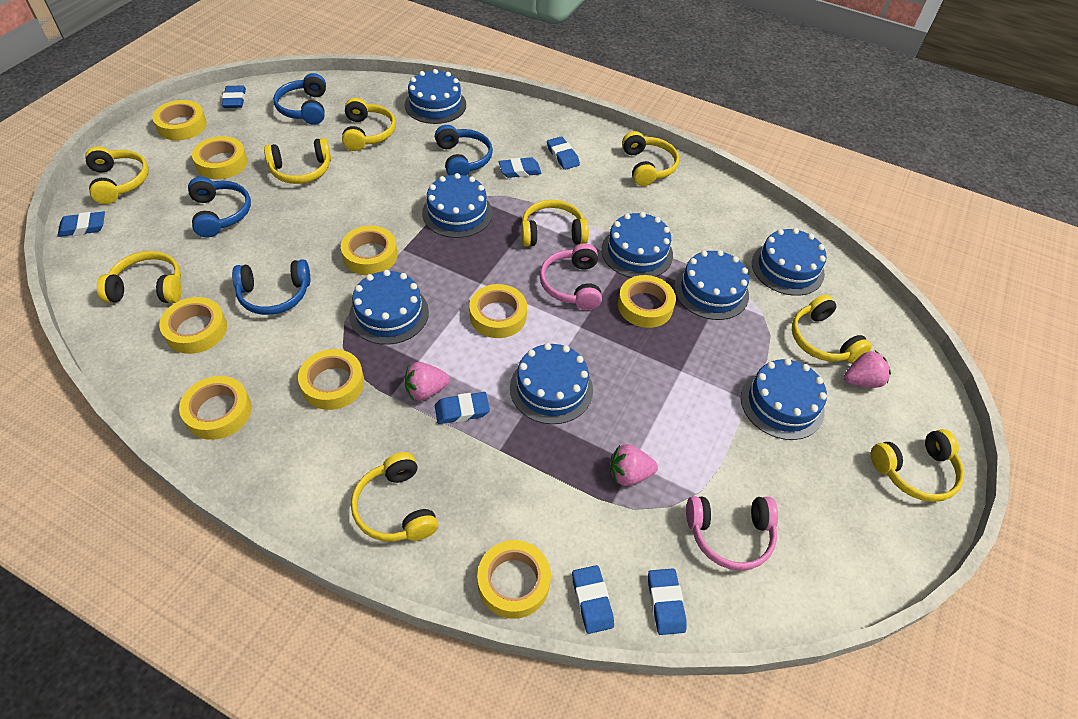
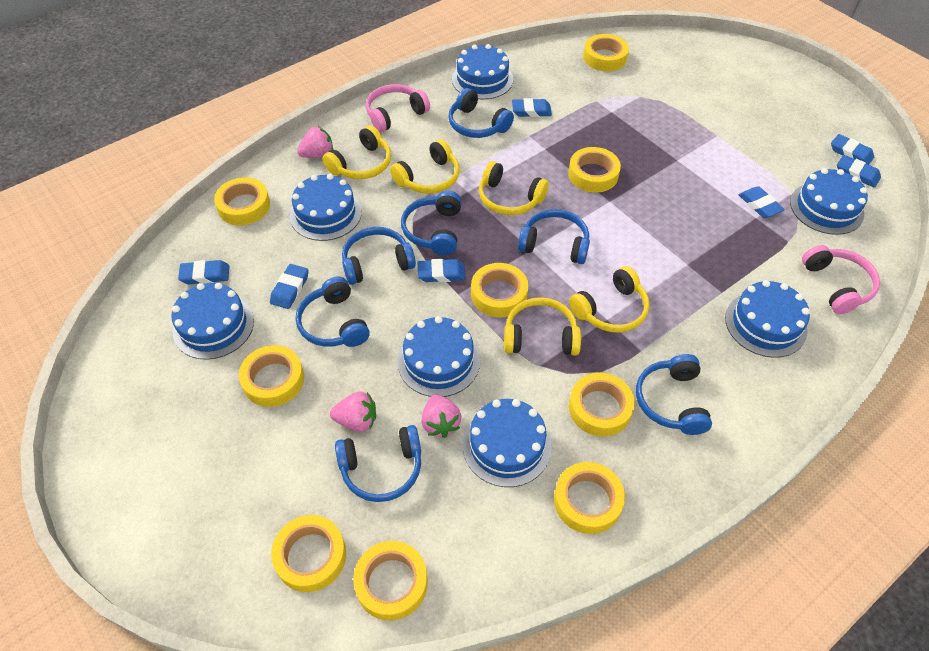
blue cake: 8 -> 7
blue headphones: 4 -> 7
yellow headphones: 9 -> 5

